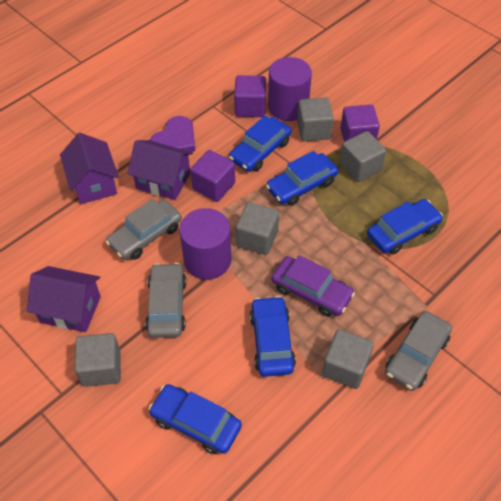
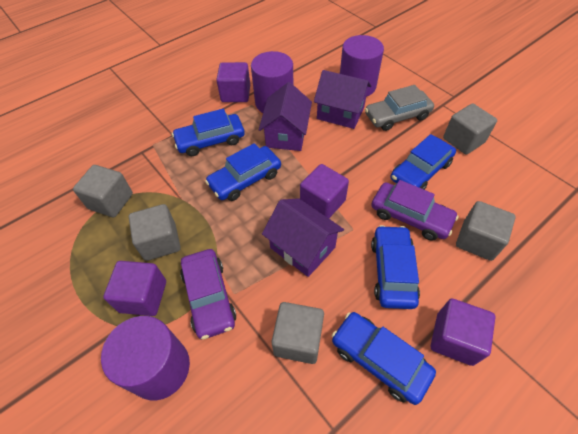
grey car: 3 -> 1
purple car: 1 -> 2
purple cube: 3 -> 4
purple cylinder: 2 -> 3
purple heart: 1 -> 0

